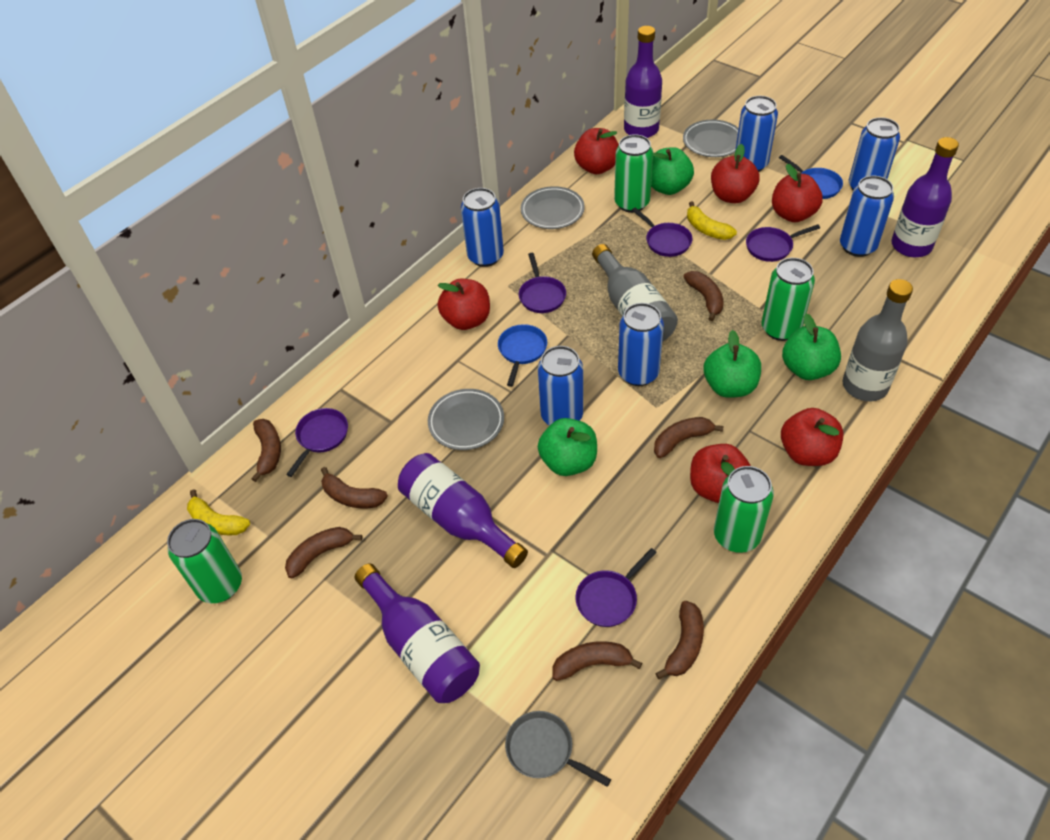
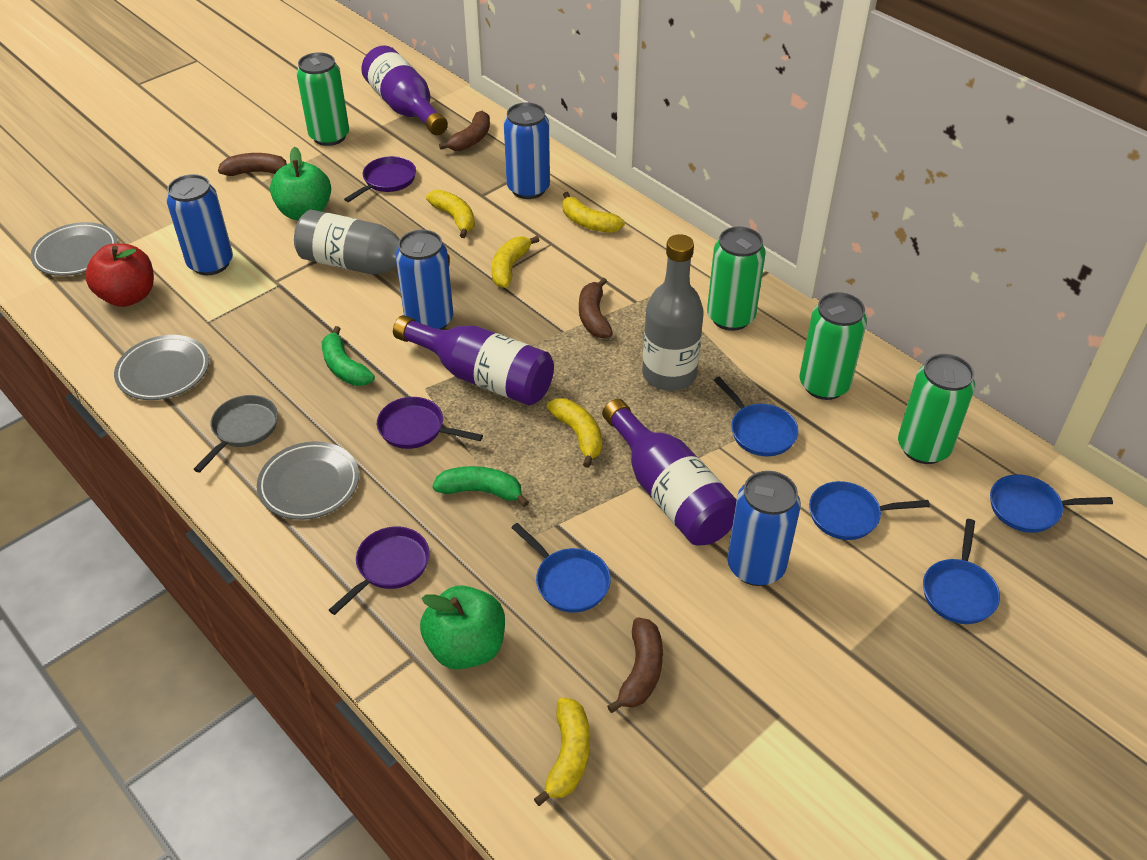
blue can: 6 -> 4
blue pan: 2 -> 5
brown banana: 7 -> 4
green apple: 4 -> 2
green banana: 0 -> 2
purple bottle: 4 -> 3
purple pan: 5 -> 3
red apple: 6 -> 1
yellow banana: 2 -> 5

